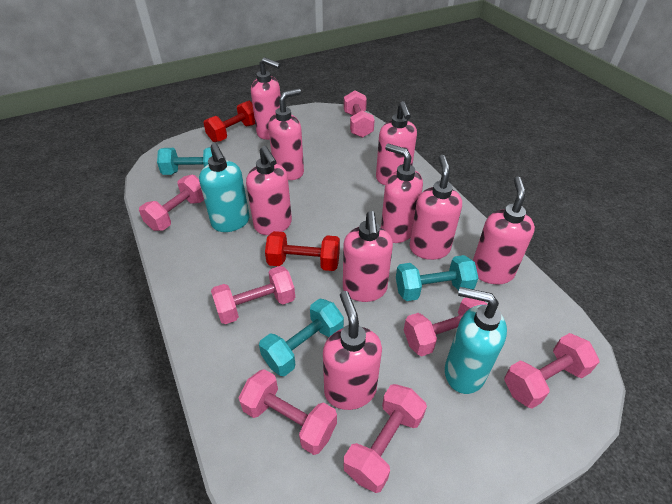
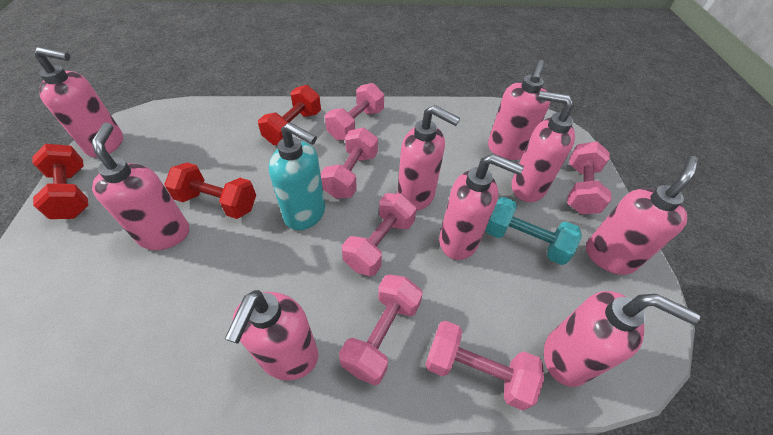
pink dumbbell: 7 -> 6
red dumbbell: 2 -> 3
turquoise dumbbell: 3 -> 1
turquoise soap dispenser: 2 -> 1

